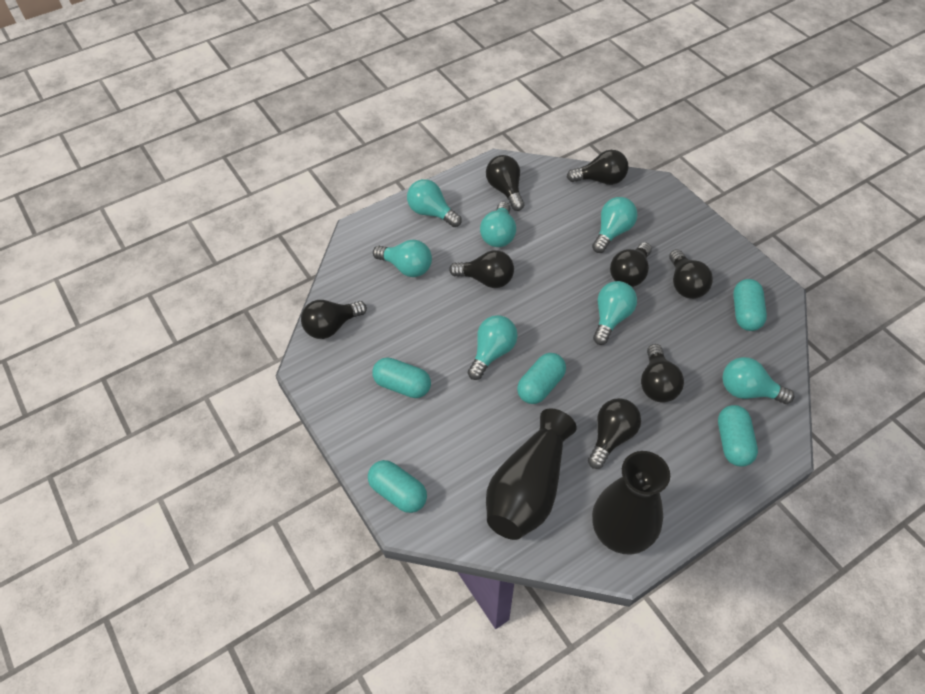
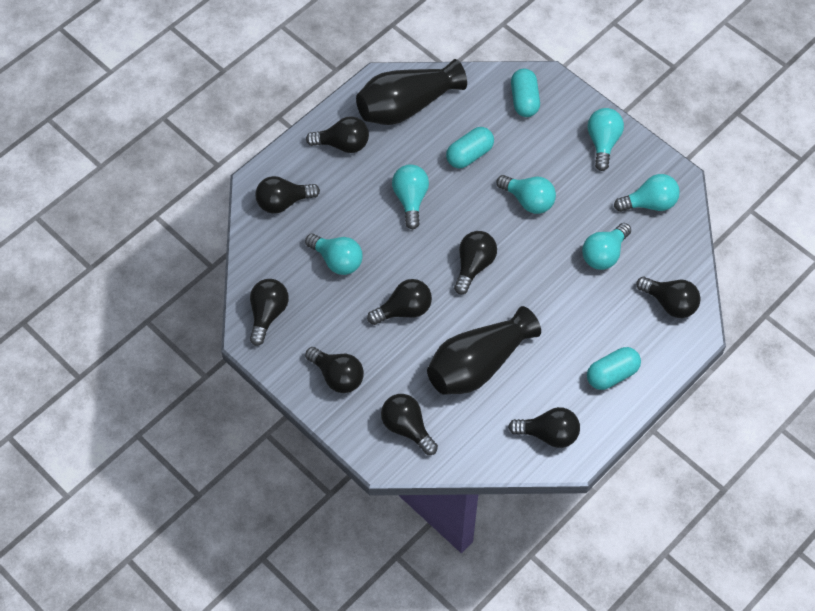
black light bulb: 8 -> 9
turquoise capsule: 5 -> 3
turquoise light bulb: 7 -> 6

